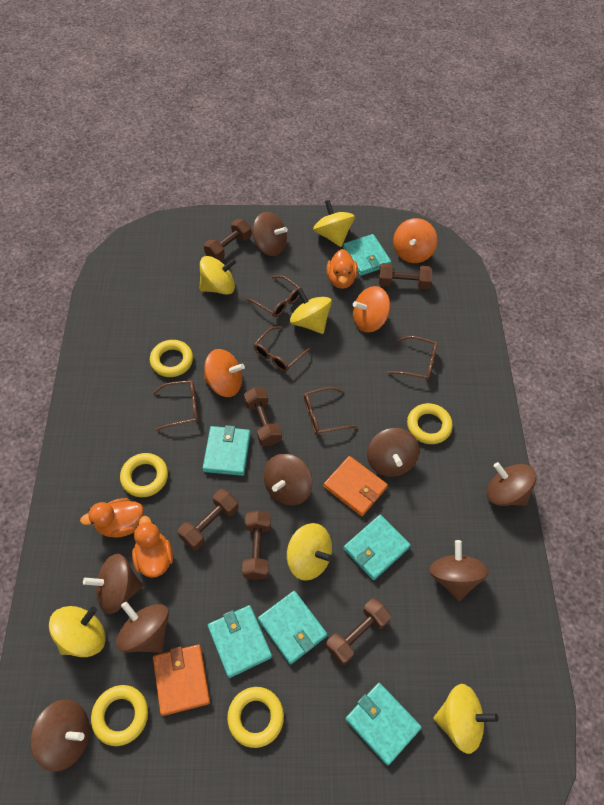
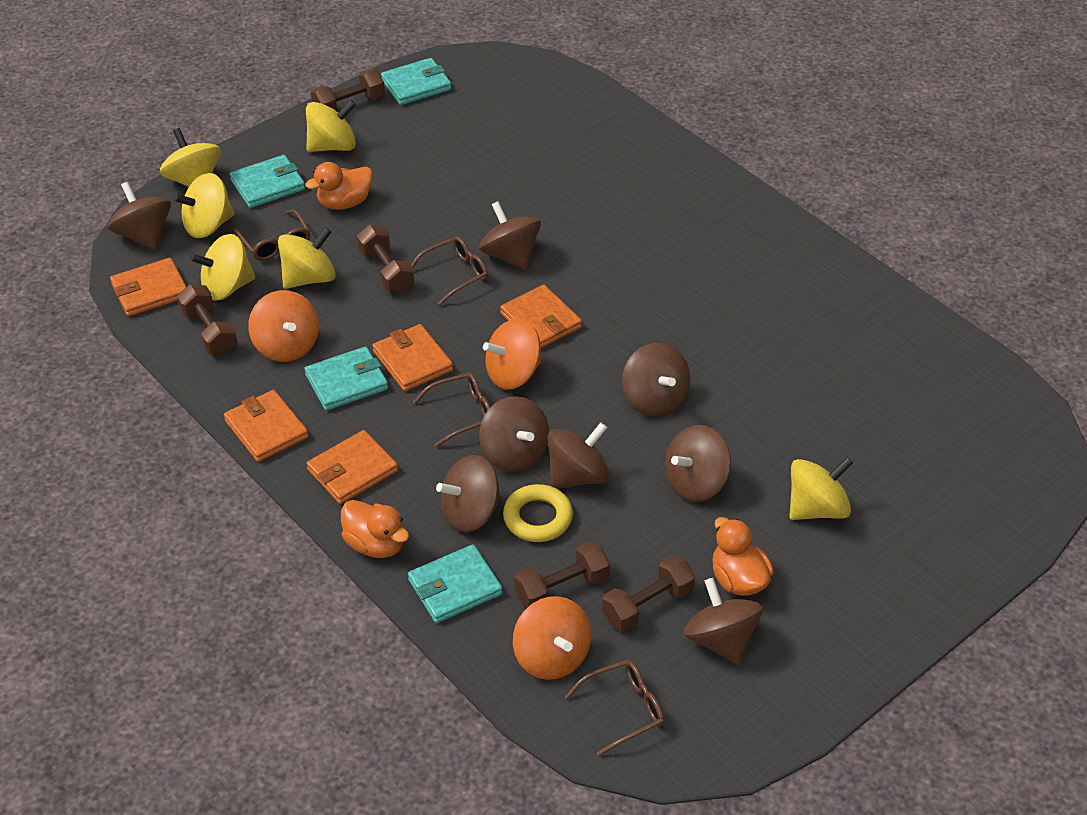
brown dumbbell: 6 -> 5
brown glasses: 5 -> 4
orange wallet: 2 -> 5
turquoise wallet: 6 -> 4
yellow ring: 5 -> 1

